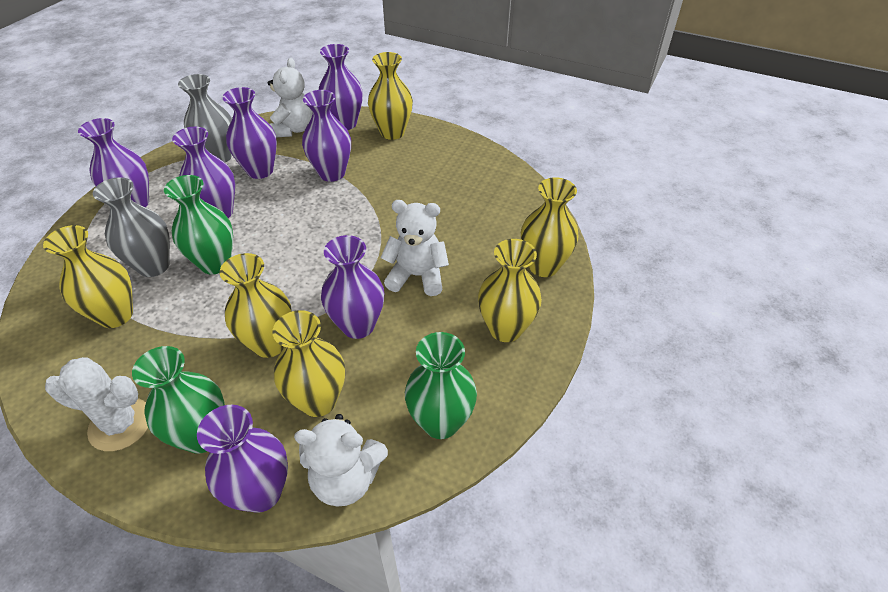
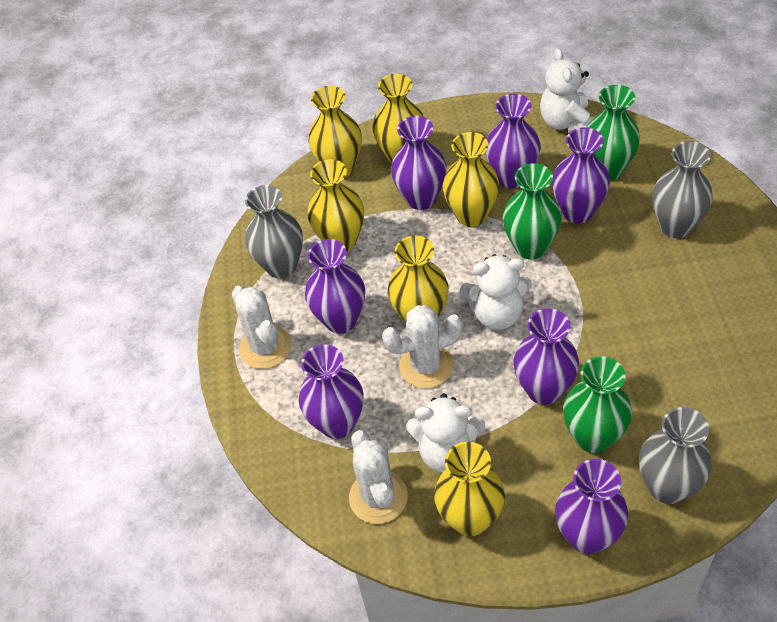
grey vase: 2 -> 3
white cactus: 1 -> 3

